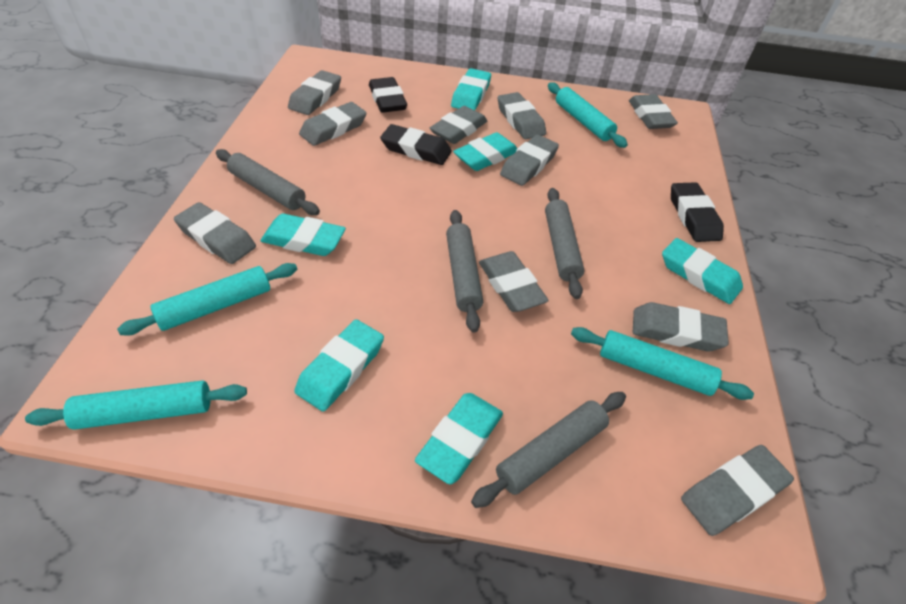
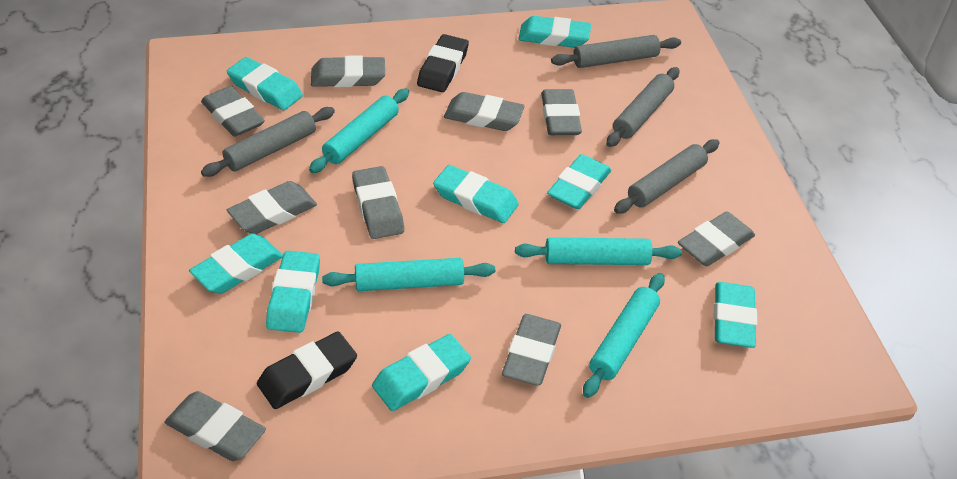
black eraser: 3 -> 2
grey eraser: 10 -> 9
turquoise eraser: 6 -> 8

